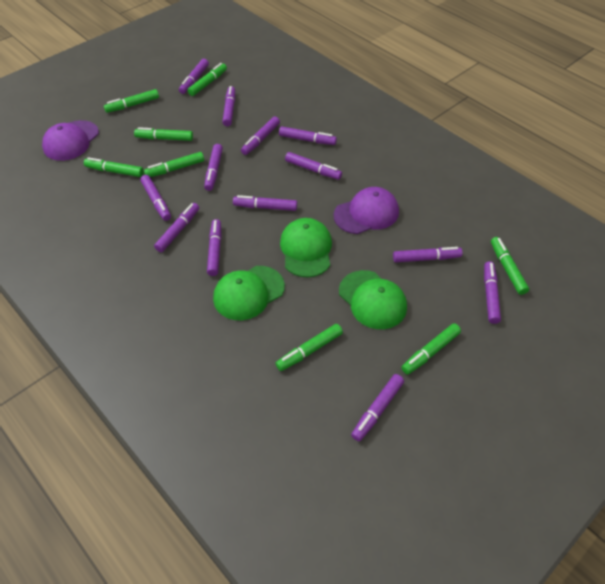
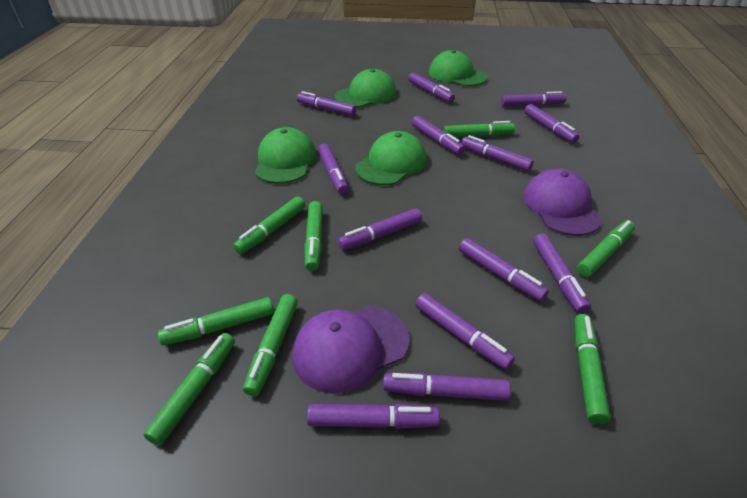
green cap: 3 -> 4

